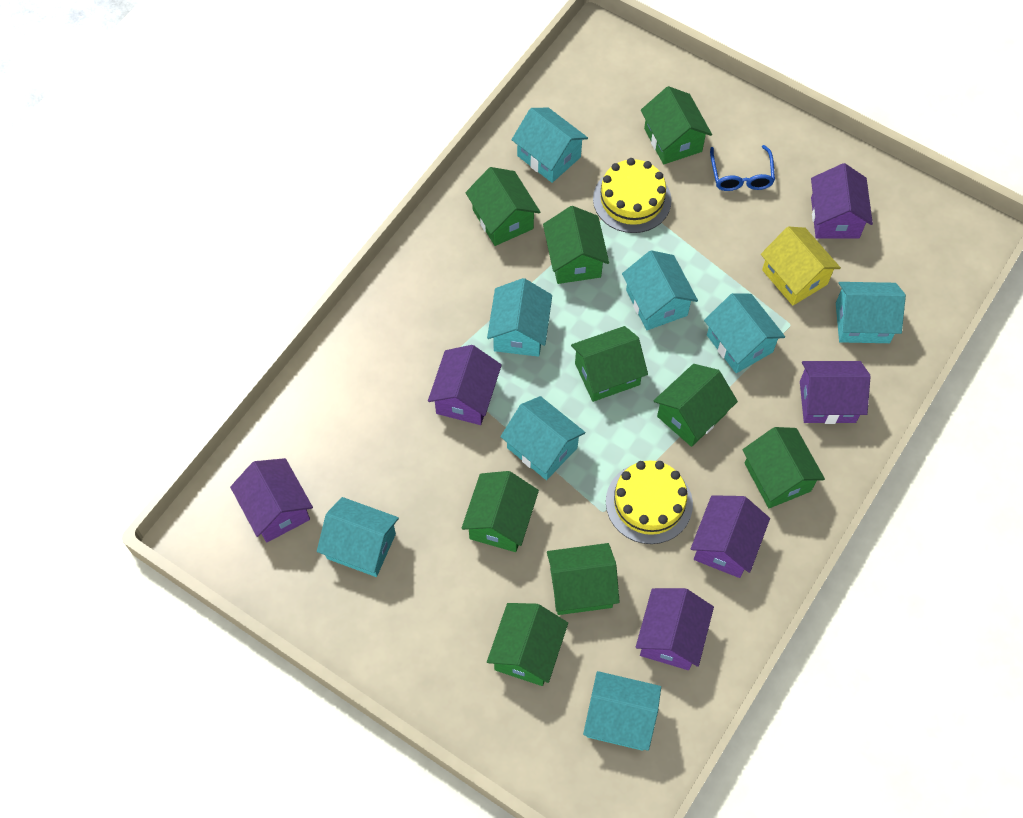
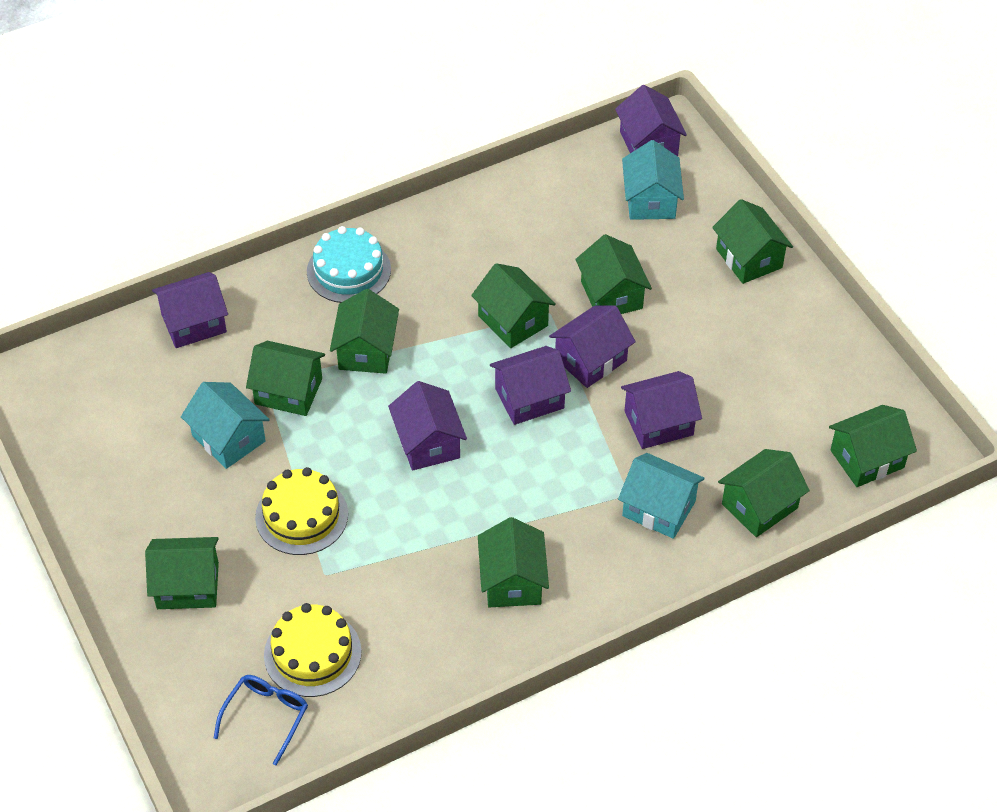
turquoise cake: 0 -> 1
turquoise house: 8 -> 3
yellow house: 1 -> 0

